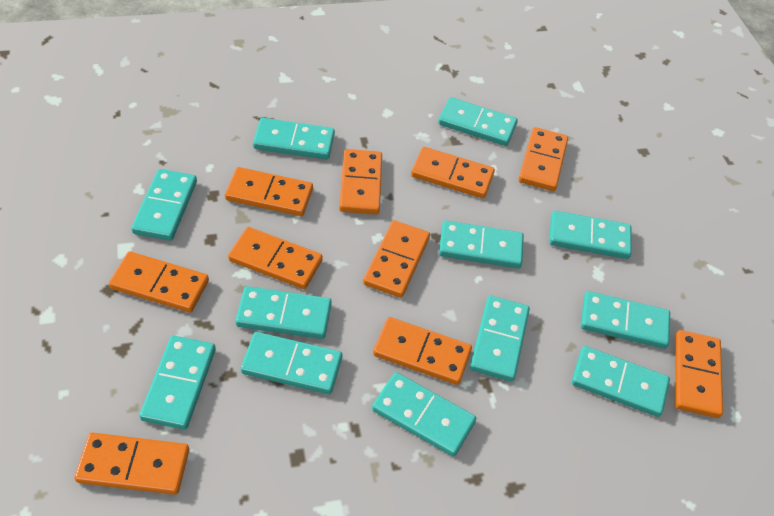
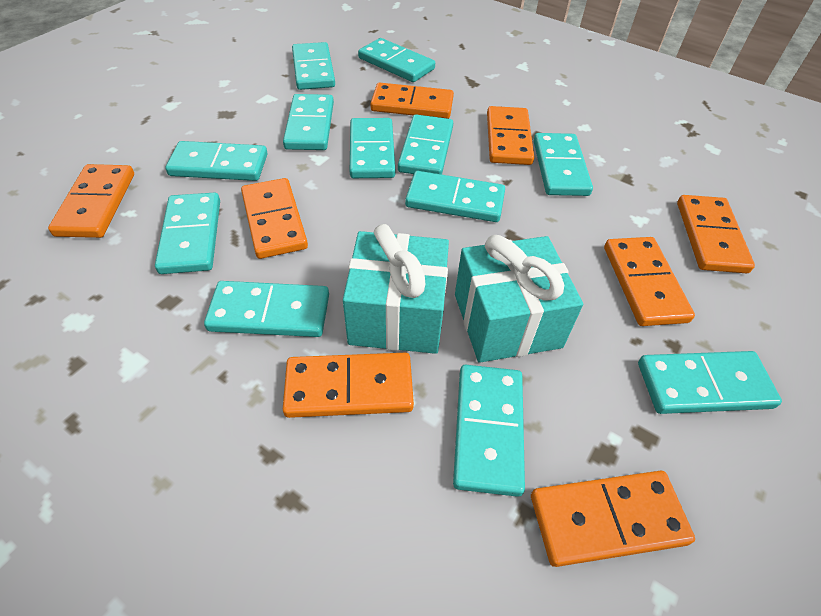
orange domino: 10 -> 8
turquoise gift: 0 -> 2

